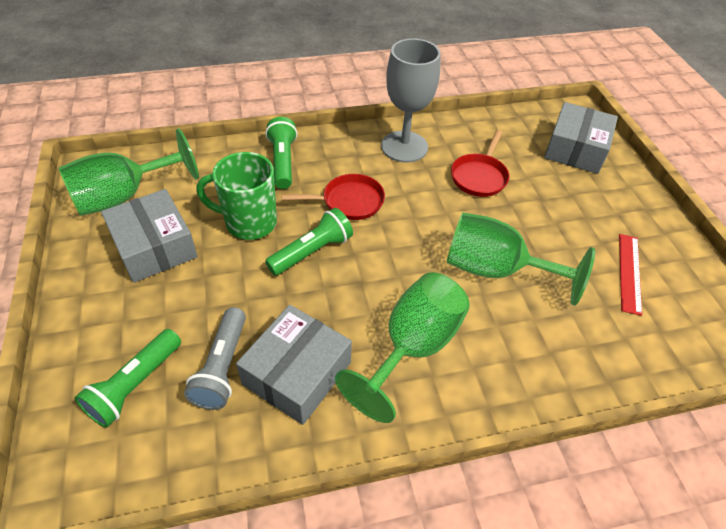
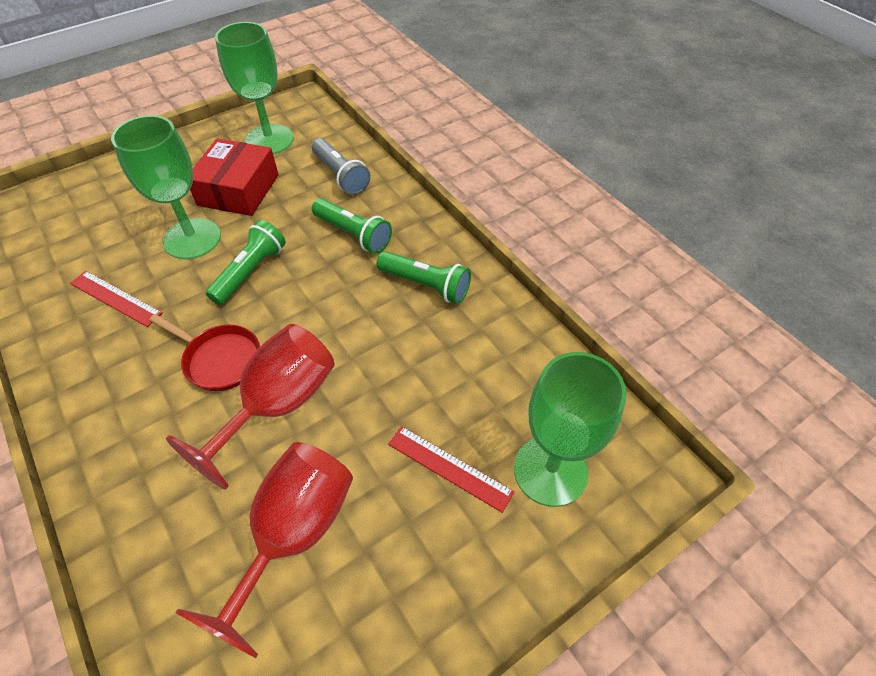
green mug: 1 -> 0
grey box: 3 -> 0
grey goblet: 1 -> 0
red box: 0 -> 1
red goblet: 0 -> 2
red pan: 2 -> 1
red ruler: 1 -> 2

